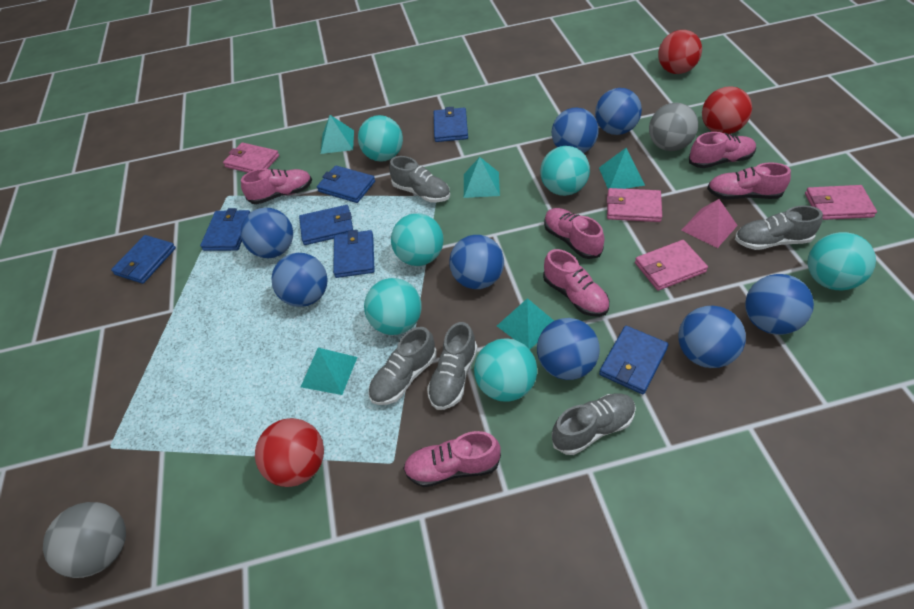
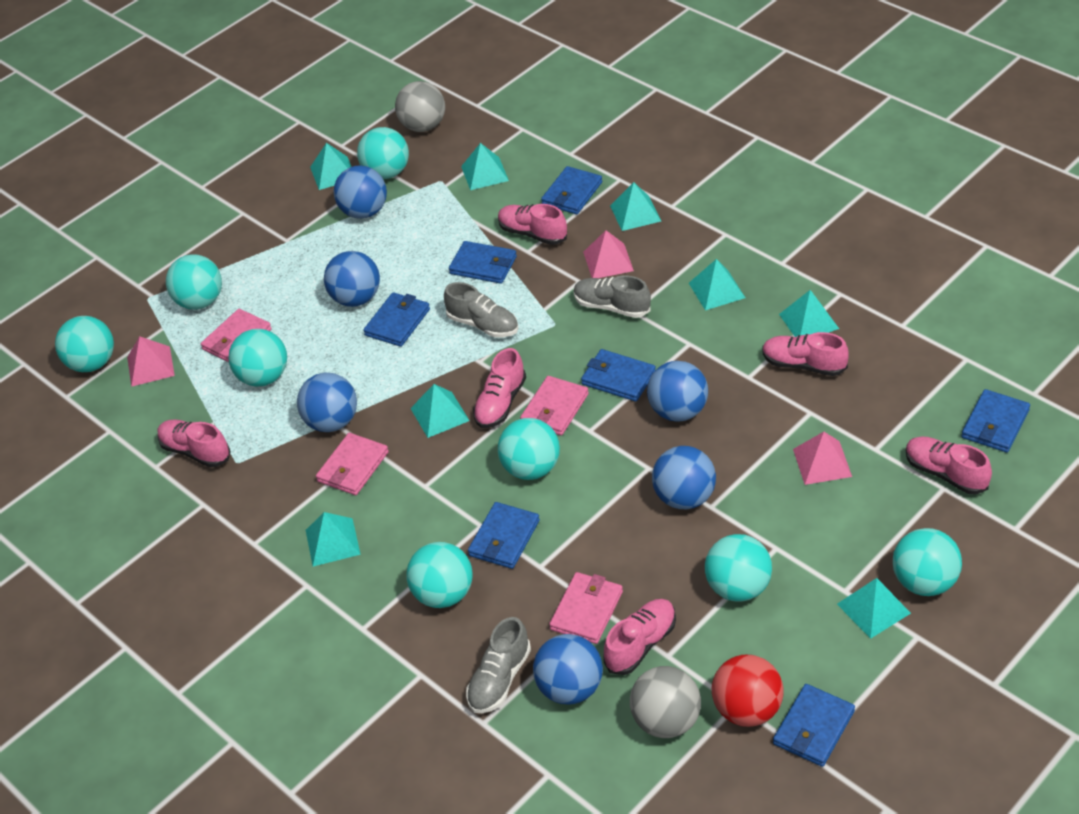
blue ball: 8 -> 6
grey shoe: 5 -> 3
pink pyramid: 1 -> 3
red ball: 3 -> 1
turquoise ball: 6 -> 8
turquoise pyramid: 5 -> 8

